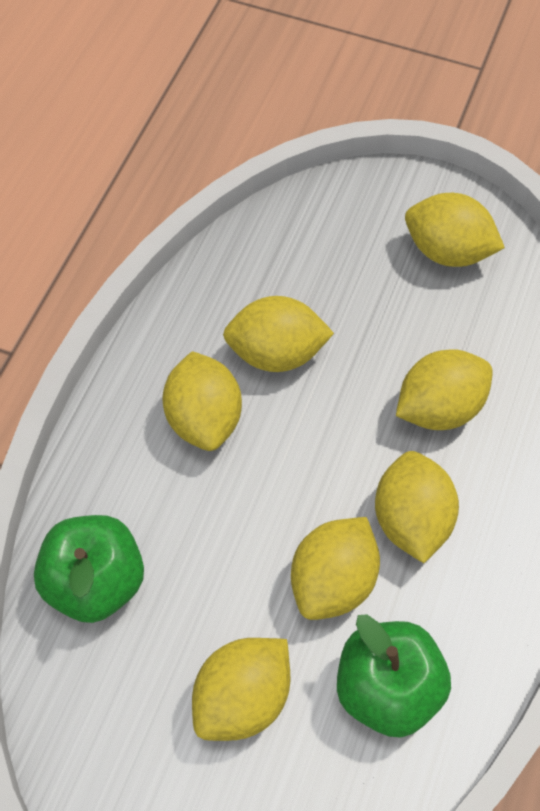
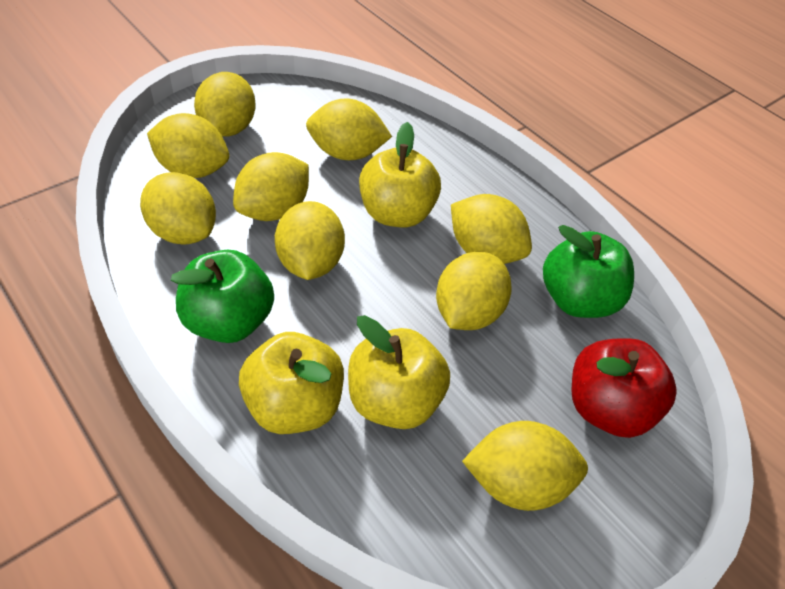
red apple: 0 -> 1
yellow apple: 0 -> 3
yellow lemon: 7 -> 9

